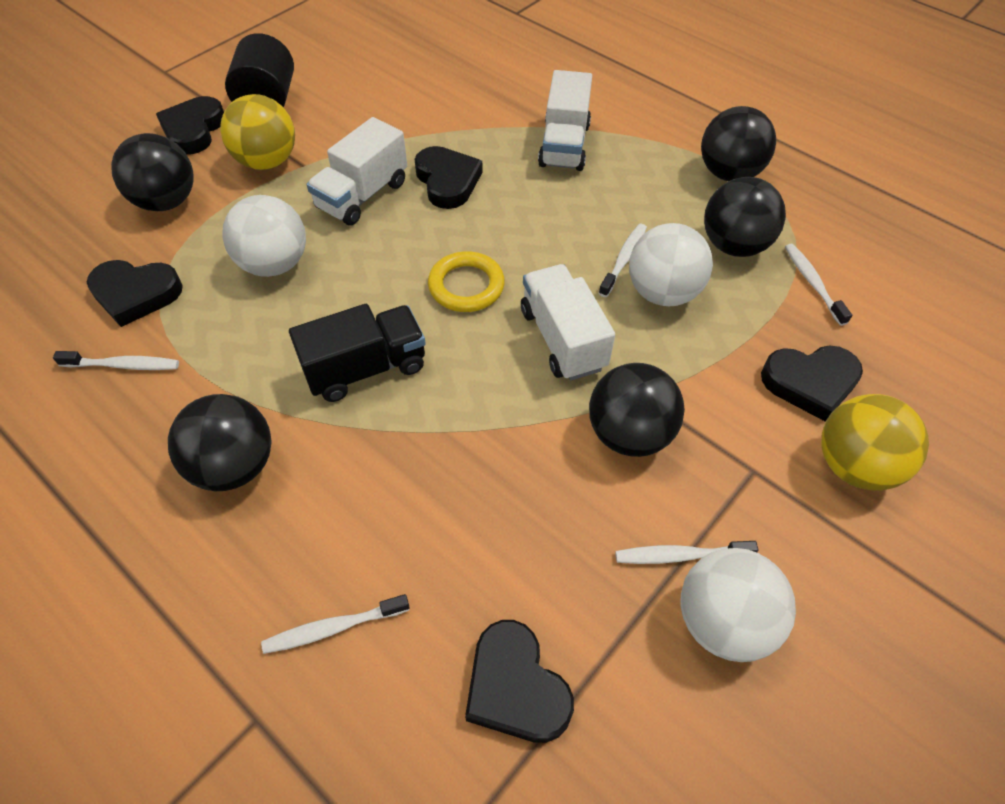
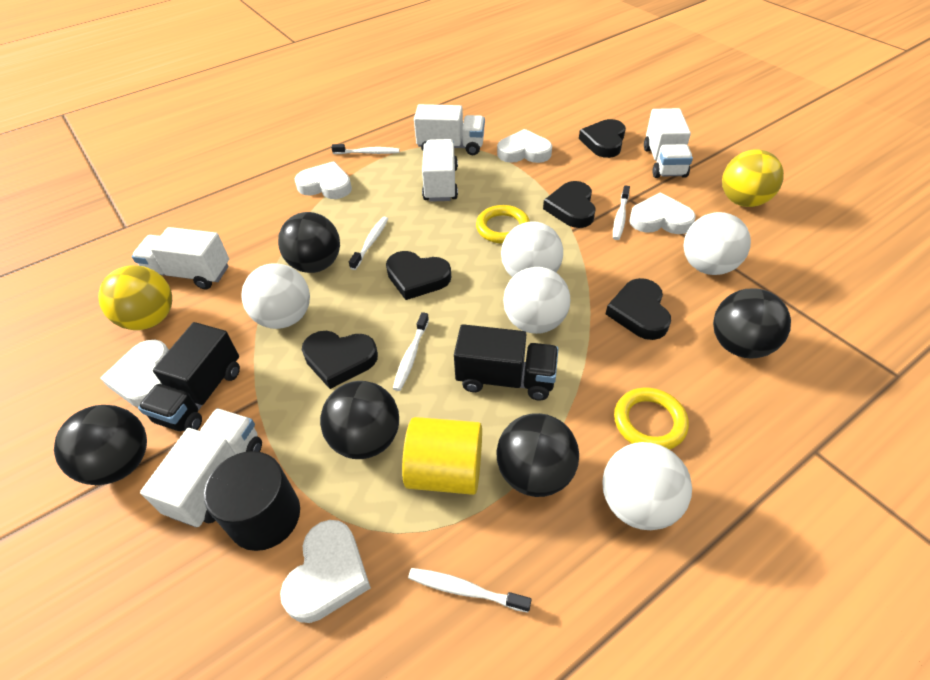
black truck: 1 -> 2
white ball: 3 -> 5
white heart: 0 -> 5
white truck: 3 -> 5
yellow cylinder: 0 -> 1
yellow ring: 1 -> 2

